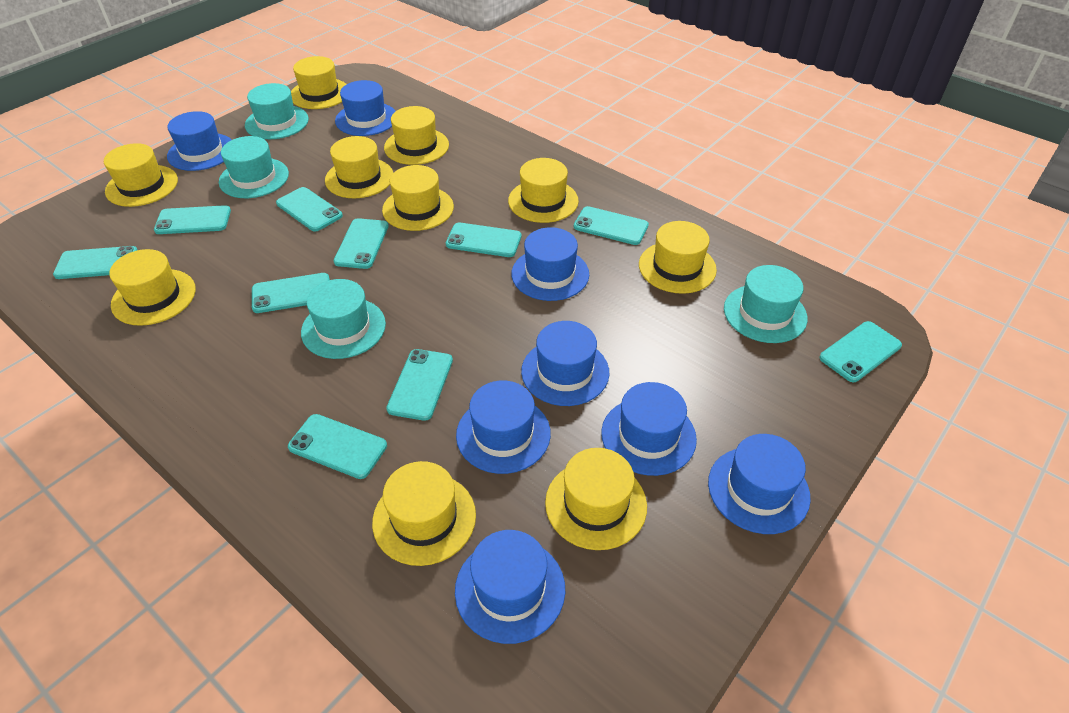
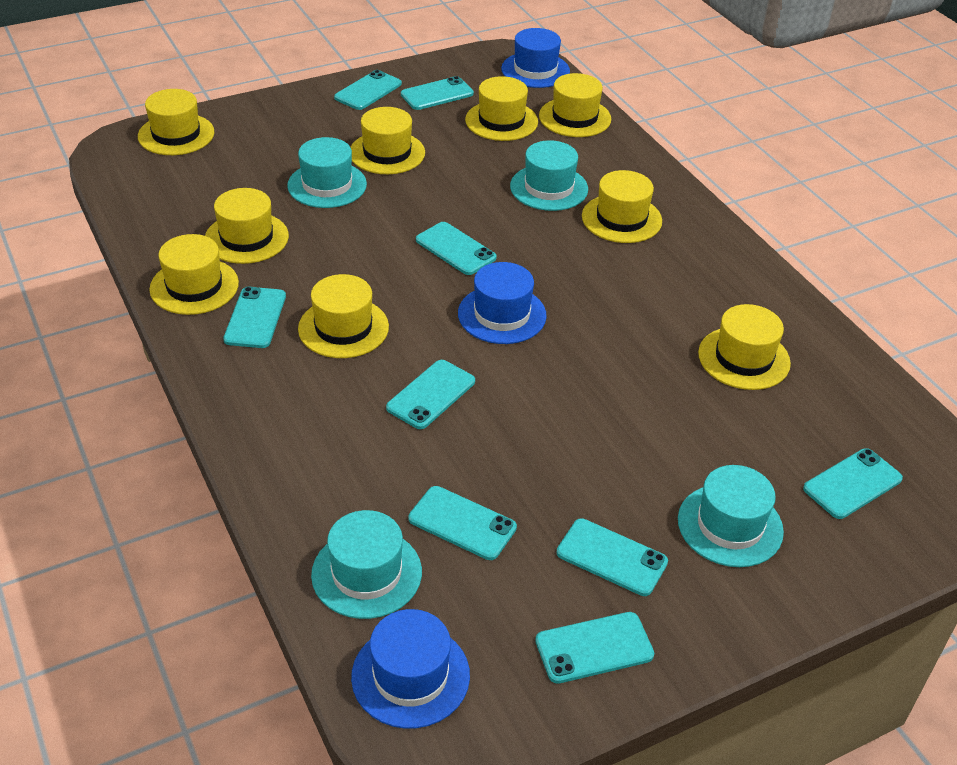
blue hat: 8 -> 3
turquoise phone: 10 -> 9
yellow hat: 10 -> 9

